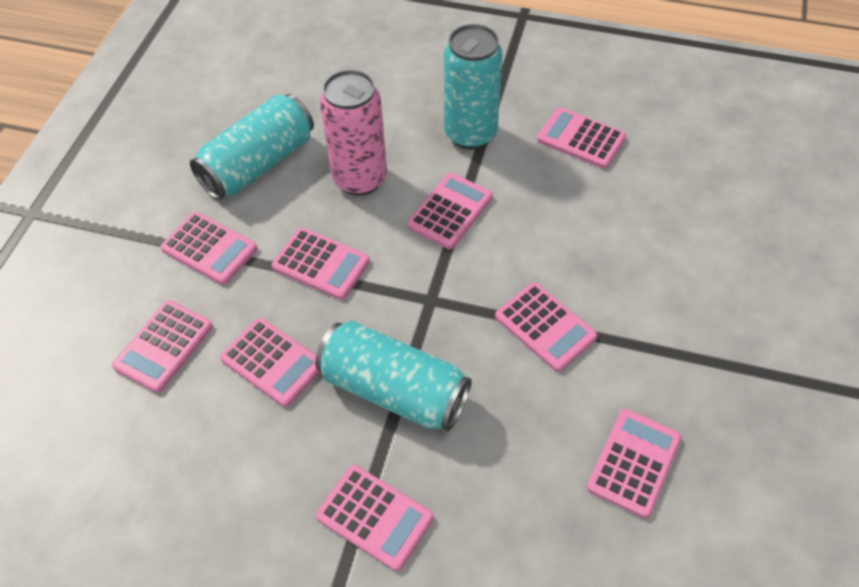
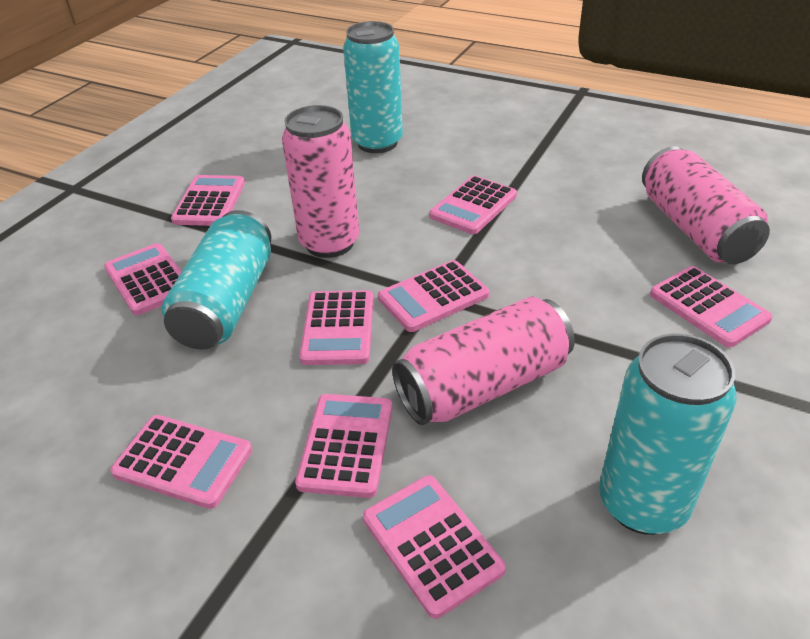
pink can: 1 -> 3

